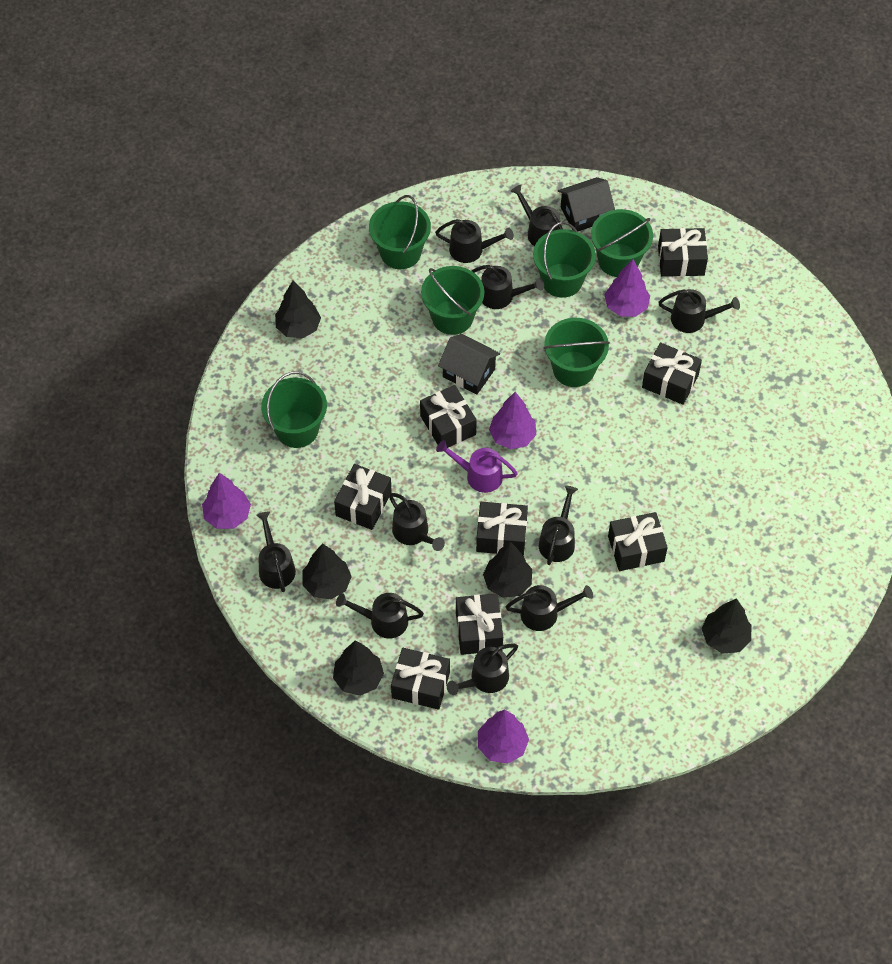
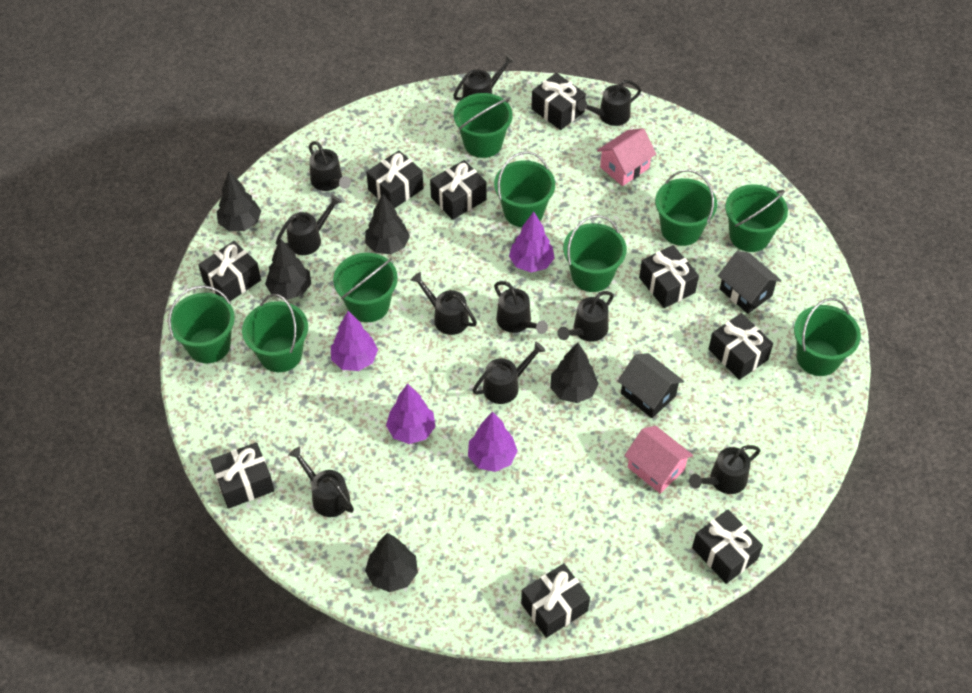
black gift: 8 -> 9
green bucket: 6 -> 9
pink house: 0 -> 2
purple watering can: 1 -> 0

